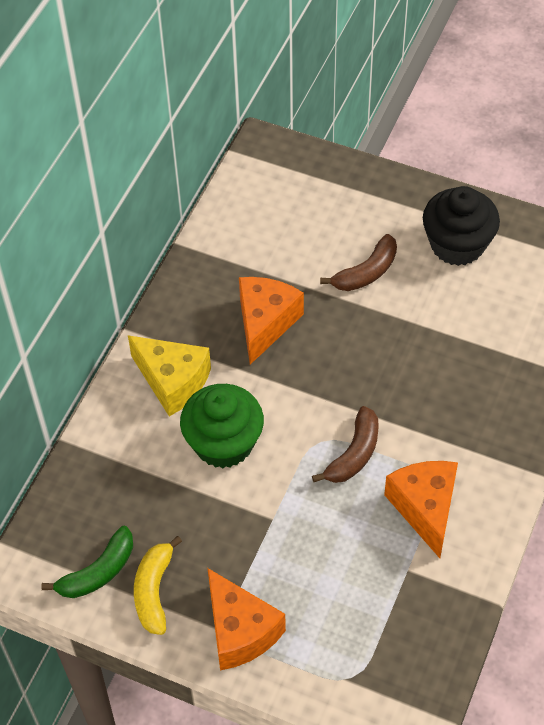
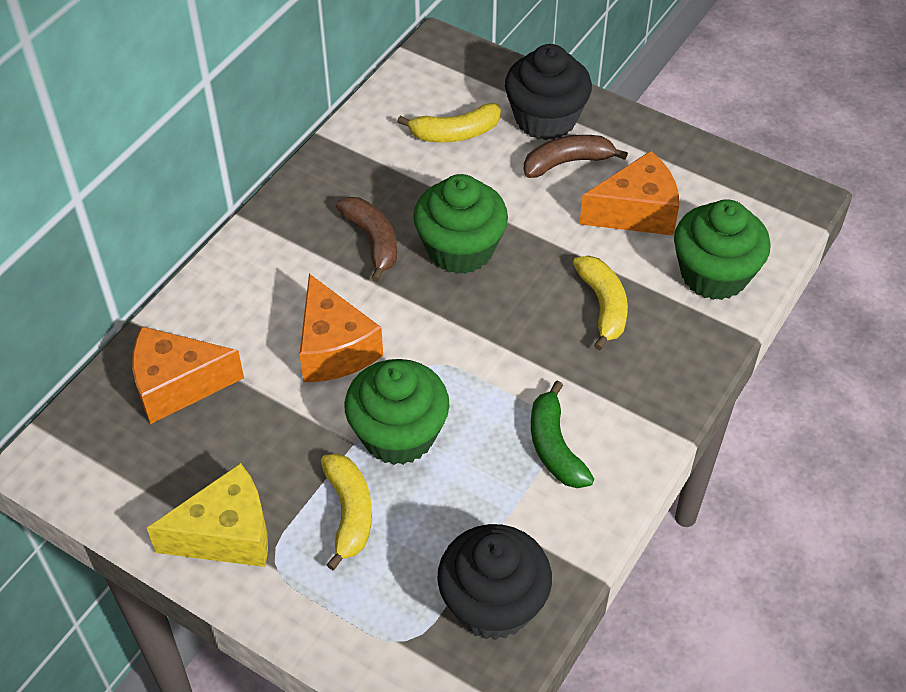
black cupcake: 1 -> 2
green cupcake: 1 -> 3
yellow banana: 1 -> 3

